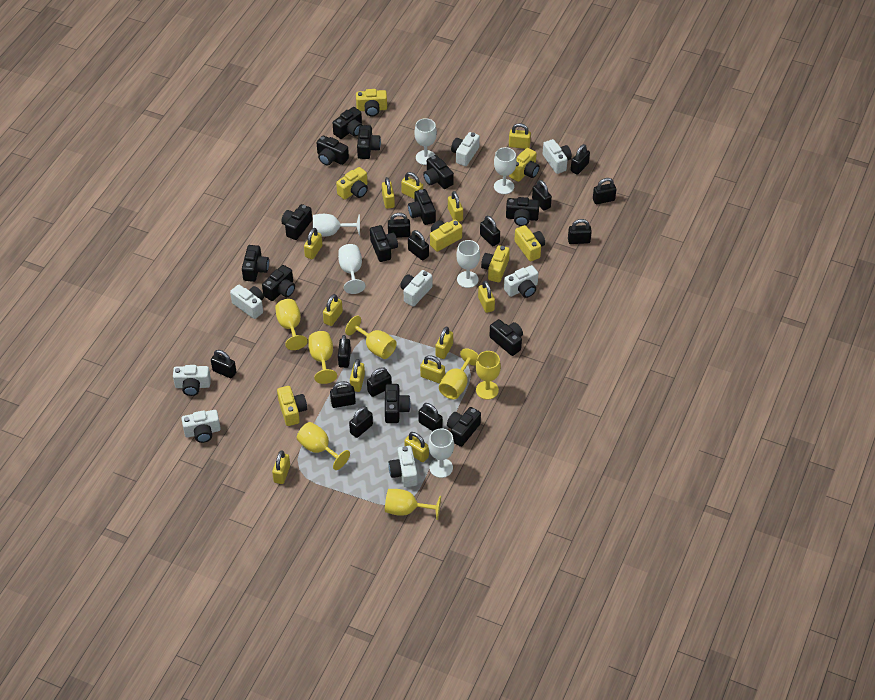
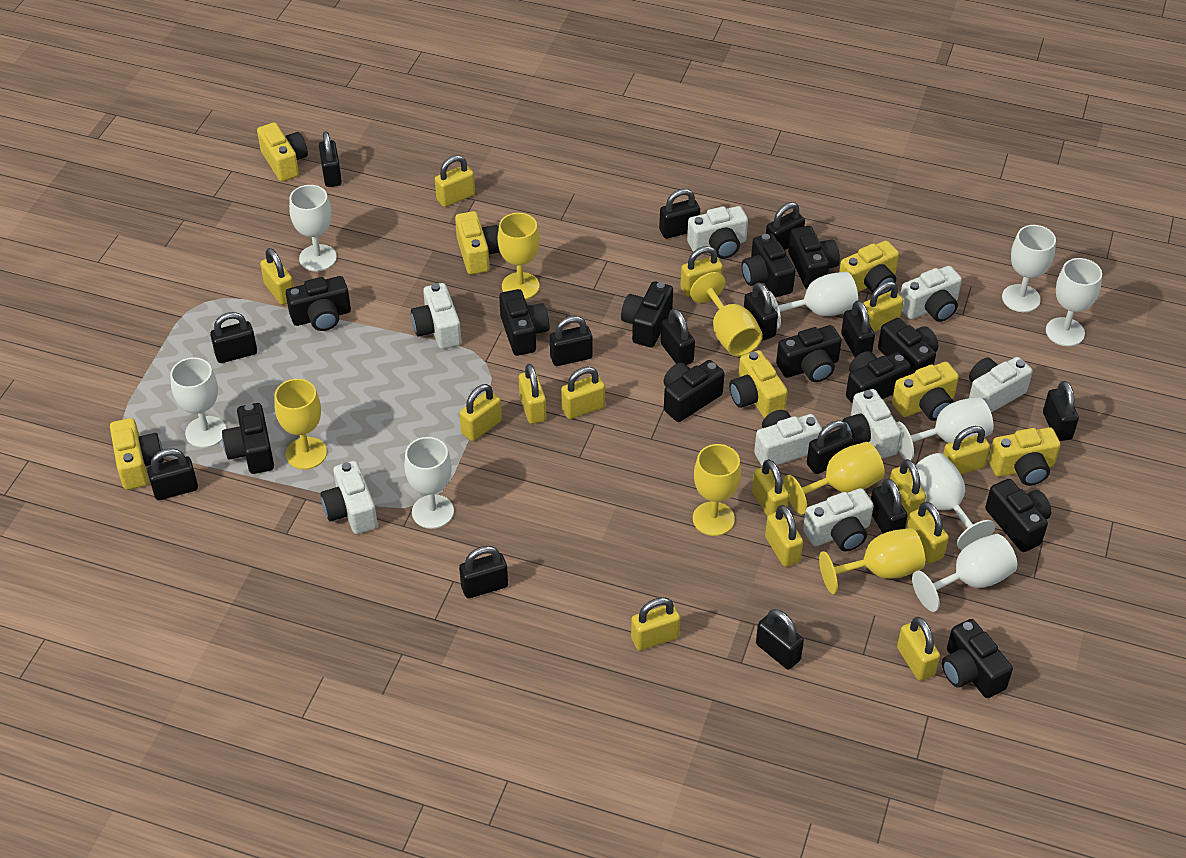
black camera: 13 -> 12
black padlock: 13 -> 14
white goblet: 6 -> 9
yellow goblet: 7 -> 6
yellow padlock: 12 -> 14

